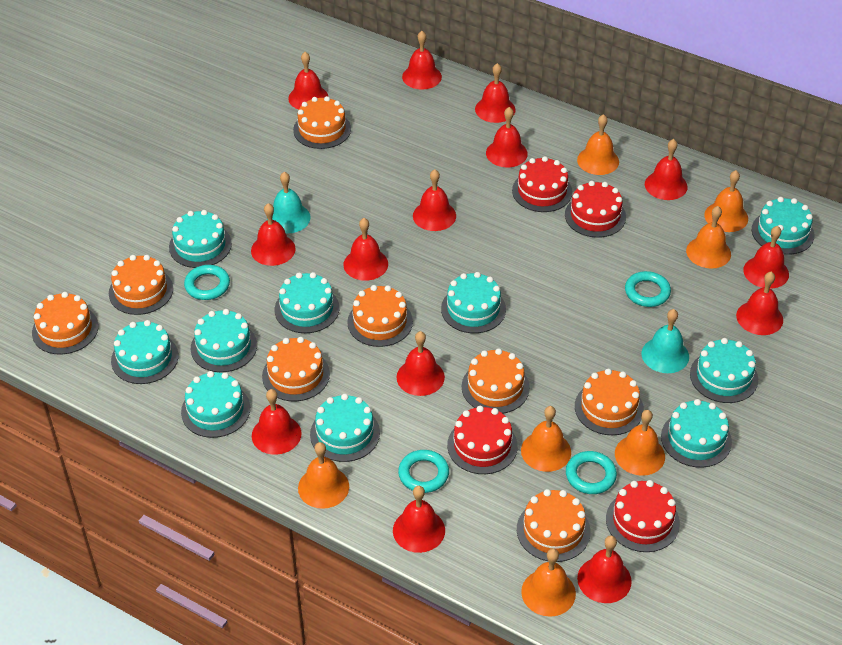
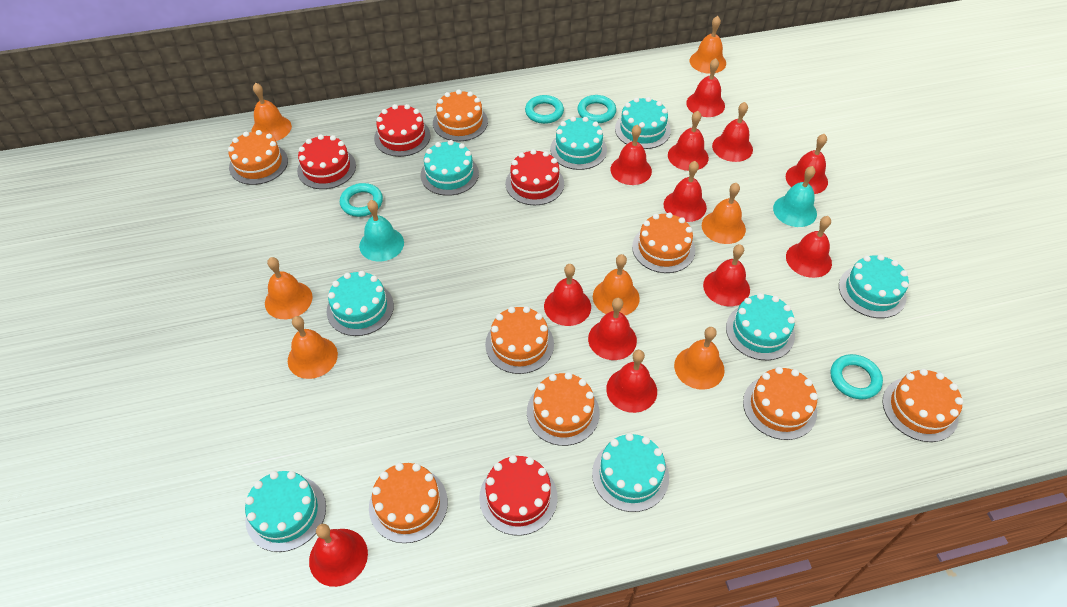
red bell: 14 -> 12
turquoise cake: 10 -> 8

